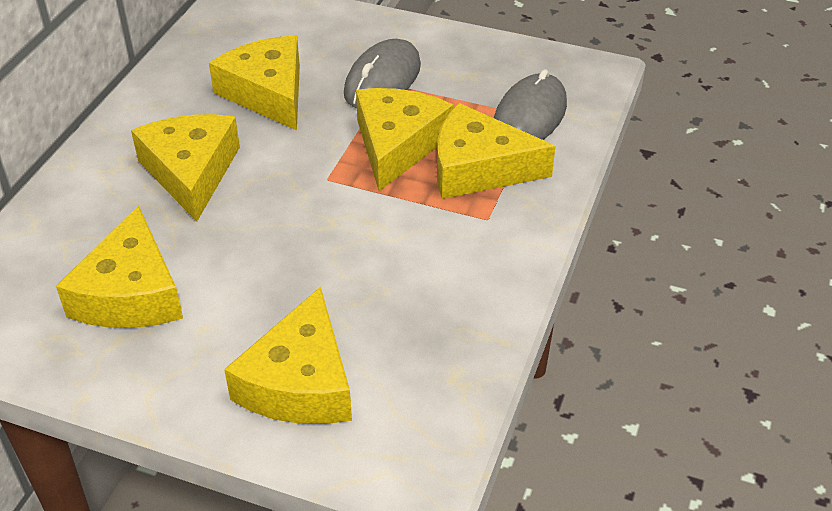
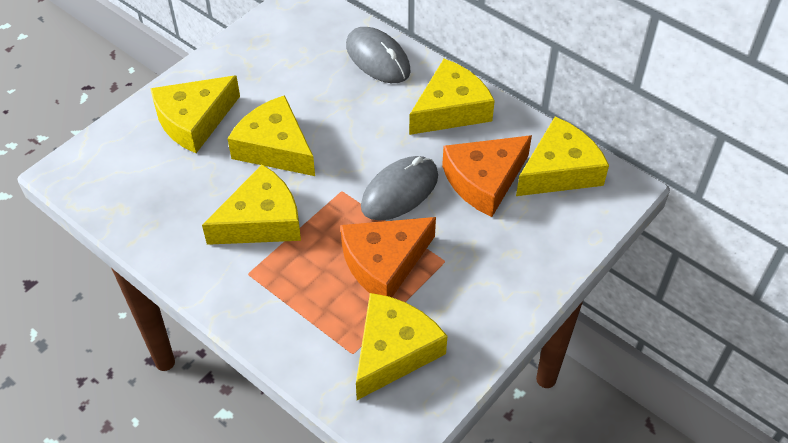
orange cheese: 0 -> 2

